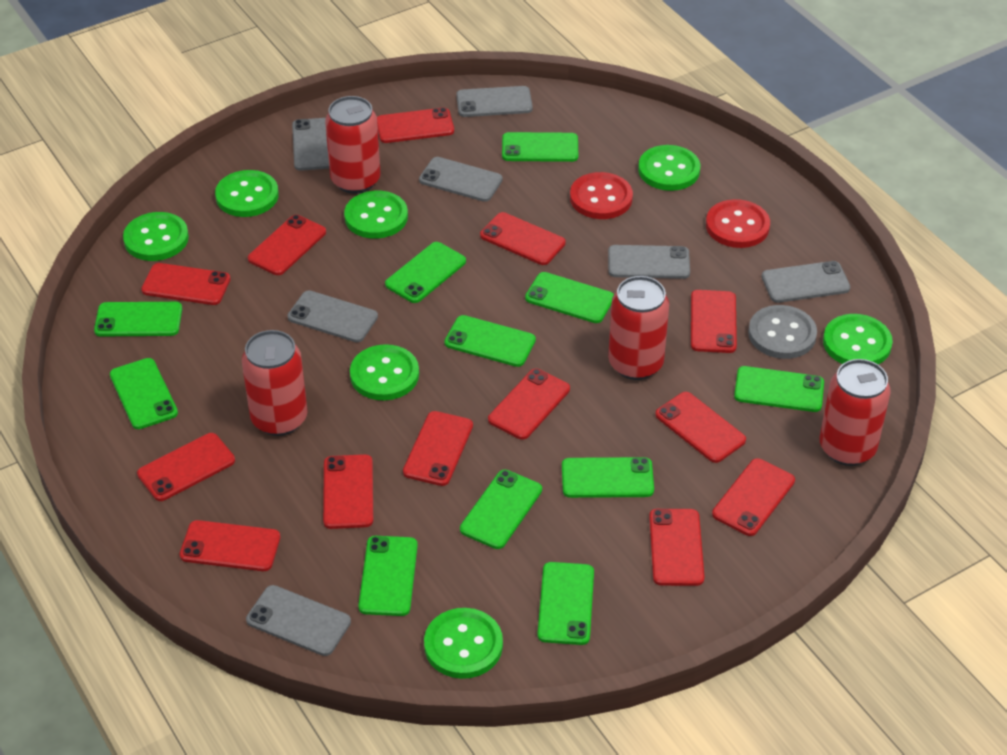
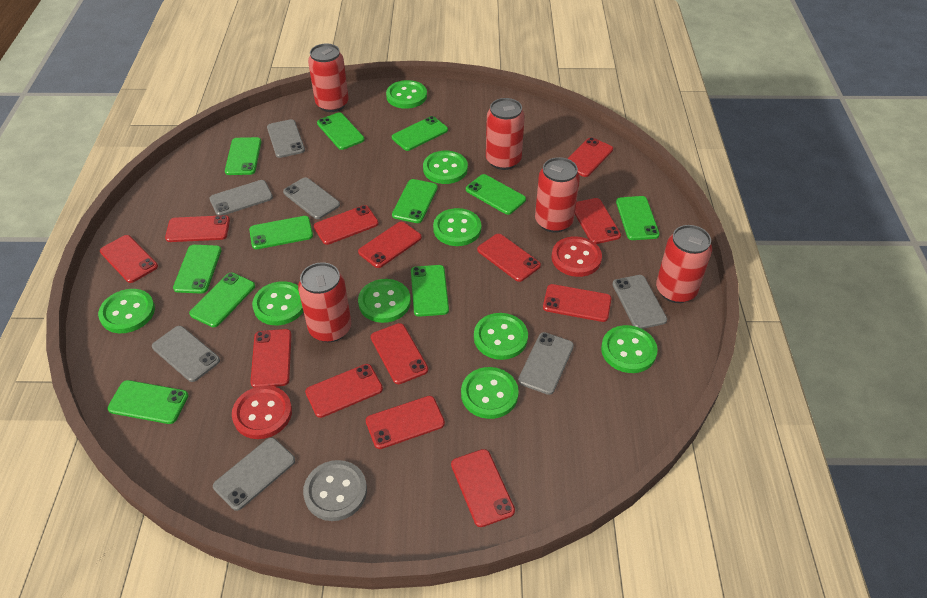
green button: 7 -> 9
red can: 4 -> 5

